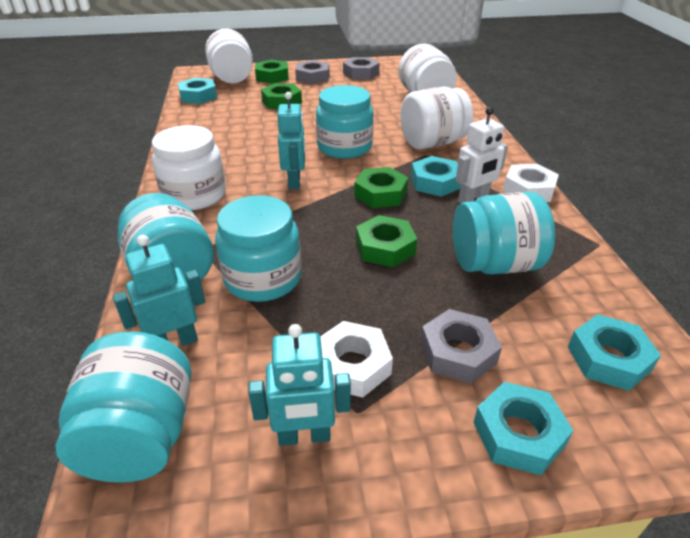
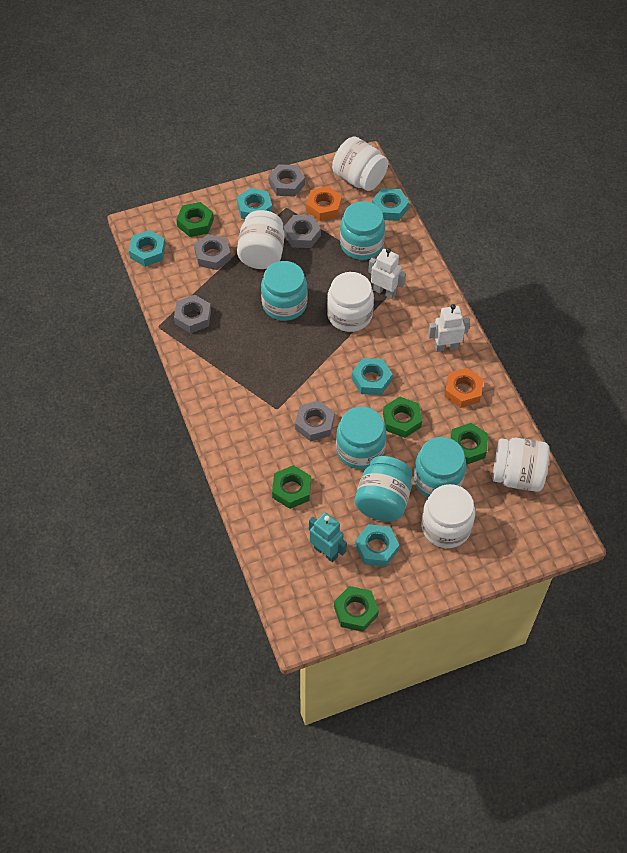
green nut: 4 -> 5
grey nut: 3 -> 5
orange nut: 0 -> 2
turquoise nut: 4 -> 5
turquoise robot: 3 -> 1
white jar: 4 -> 5
white nut: 2 -> 0
white robot: 1 -> 2

